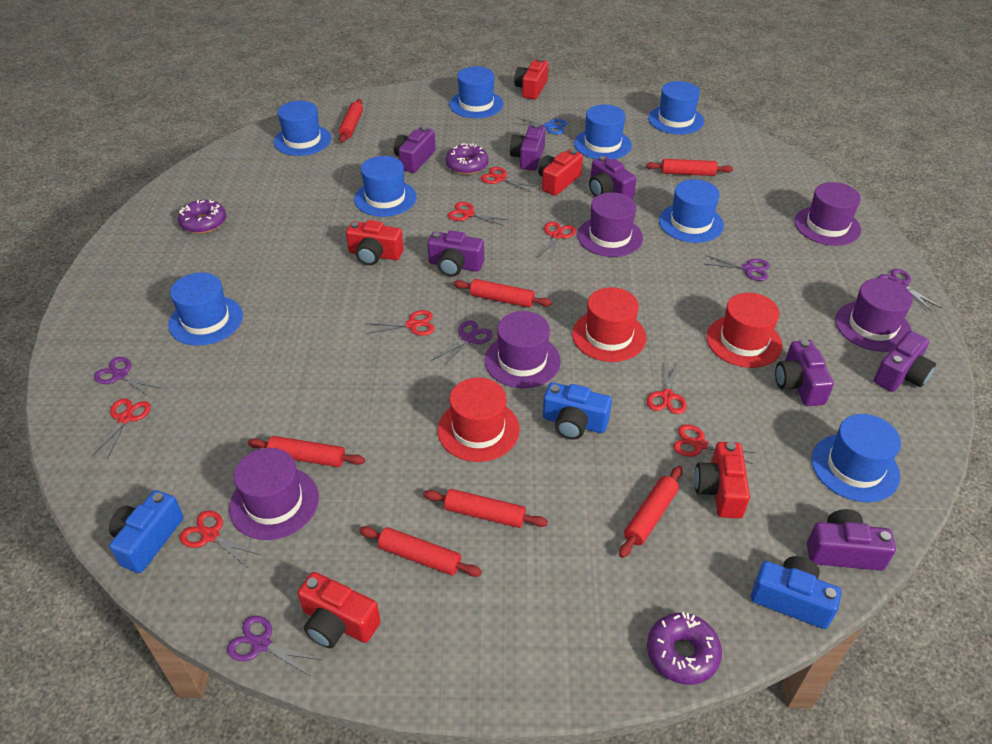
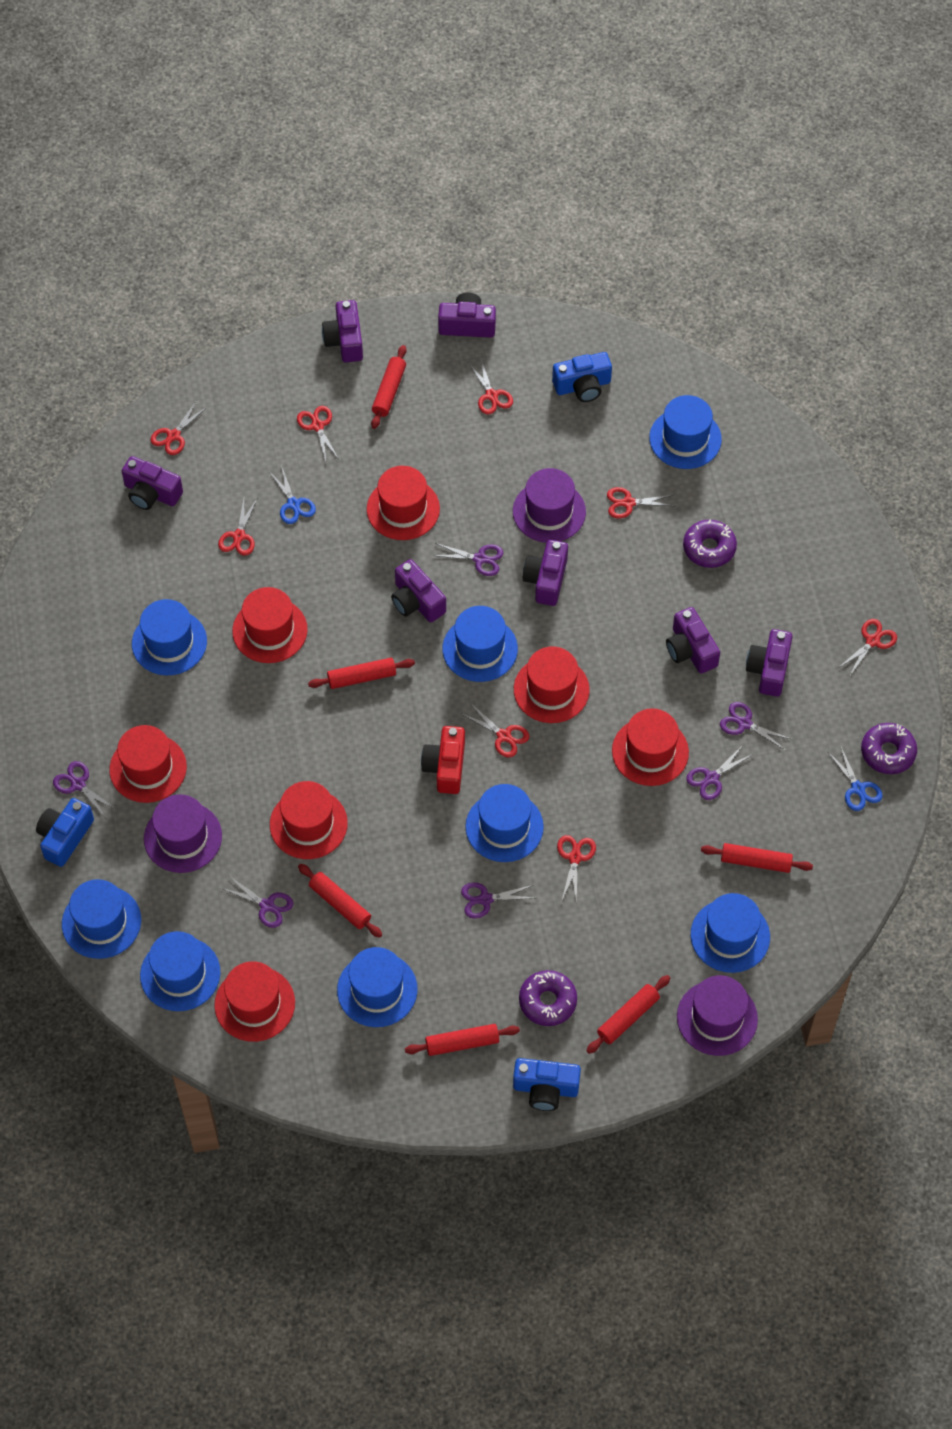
blue scissors: 1 -> 2
purple hat: 5 -> 3
purple scissors: 5 -> 6
red camera: 5 -> 1
red hat: 3 -> 7
red rolling pin: 7 -> 6

